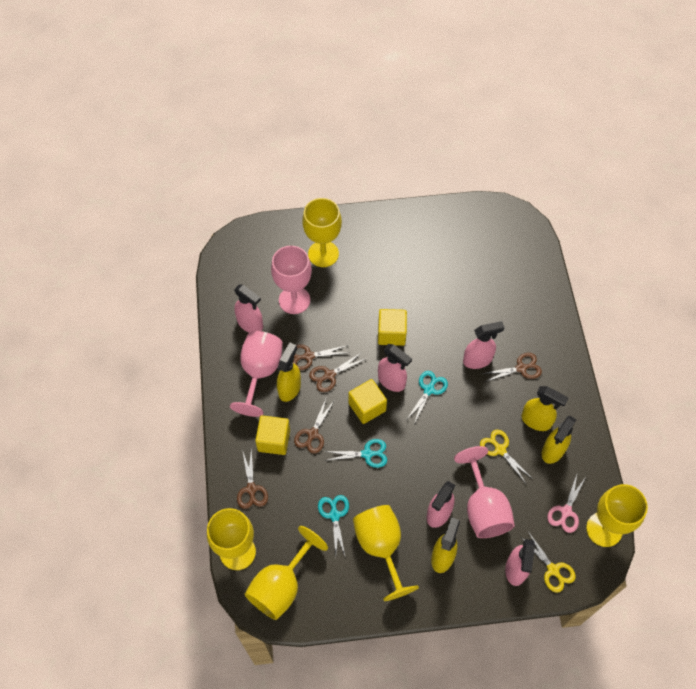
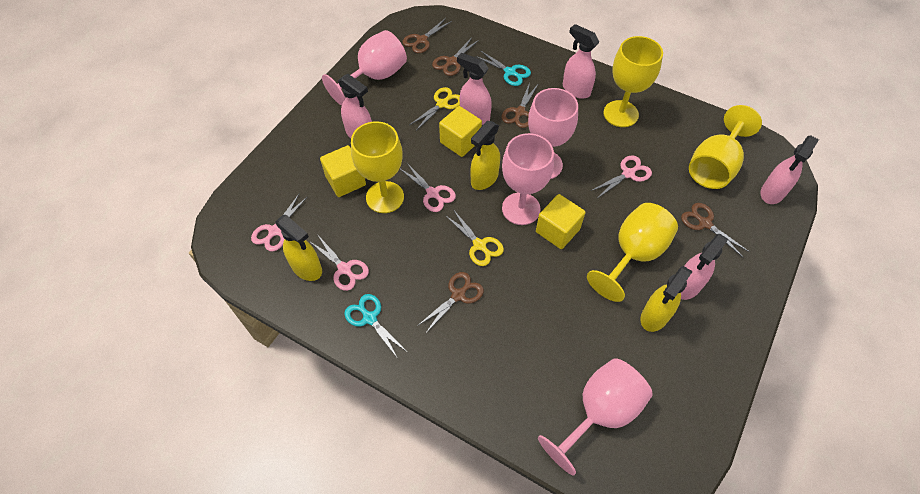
pink goblet: 3 -> 4
pink scissors: 1 -> 4
turquoise scissors: 3 -> 2
yellow goblet: 5 -> 4
yellow spray bottle: 4 -> 3

